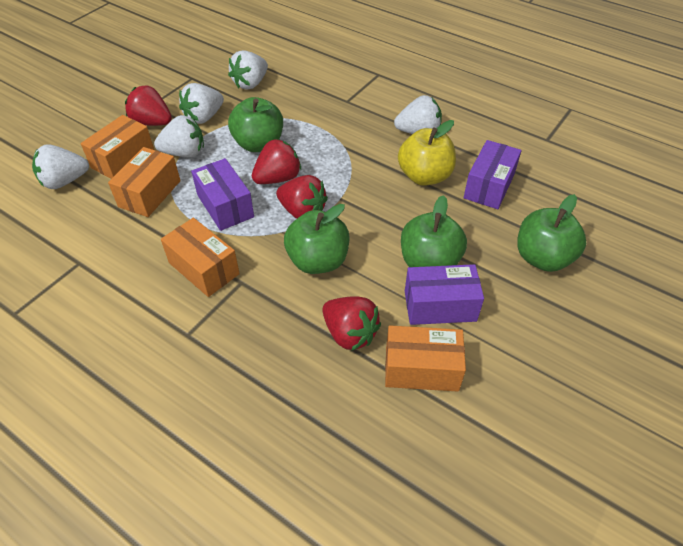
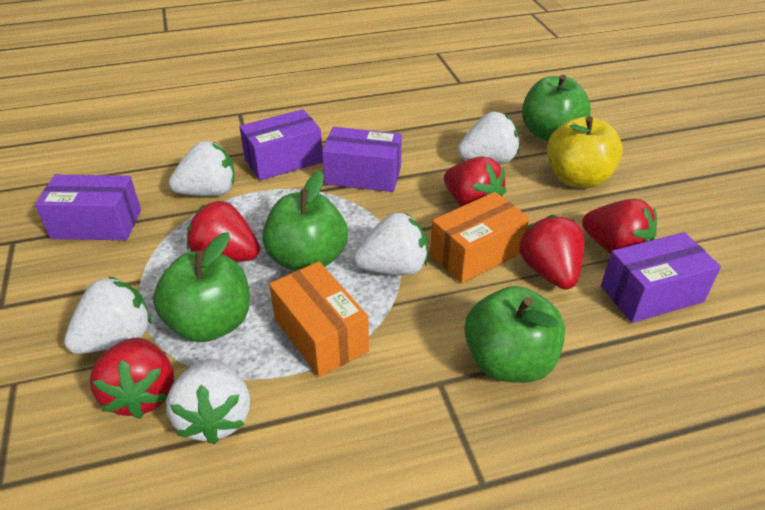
orange box: 4 -> 2
purple box: 3 -> 4
red strawberry: 4 -> 5

